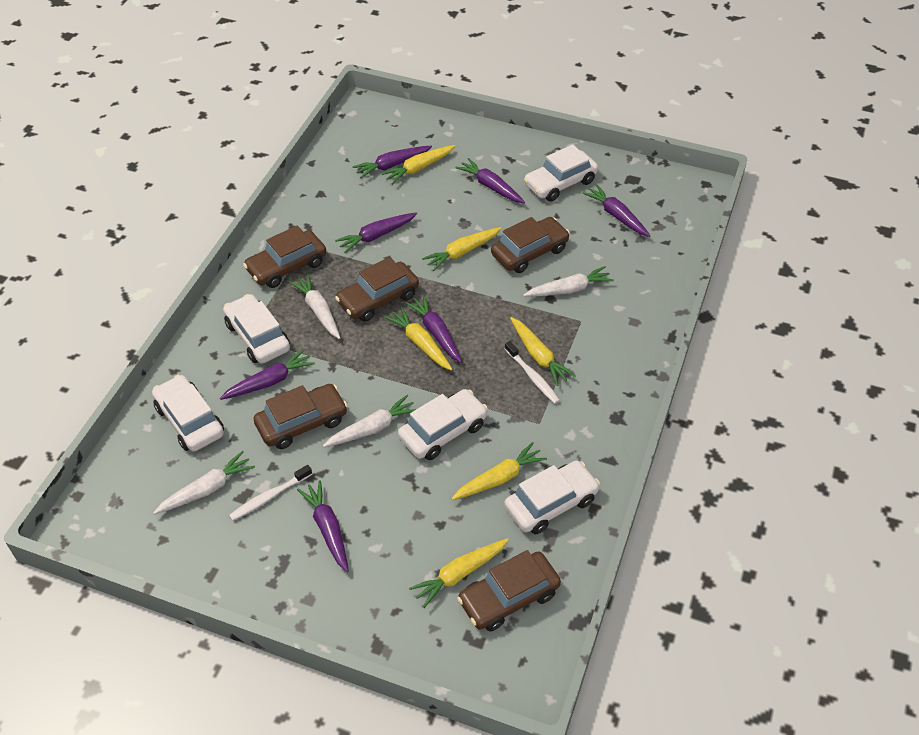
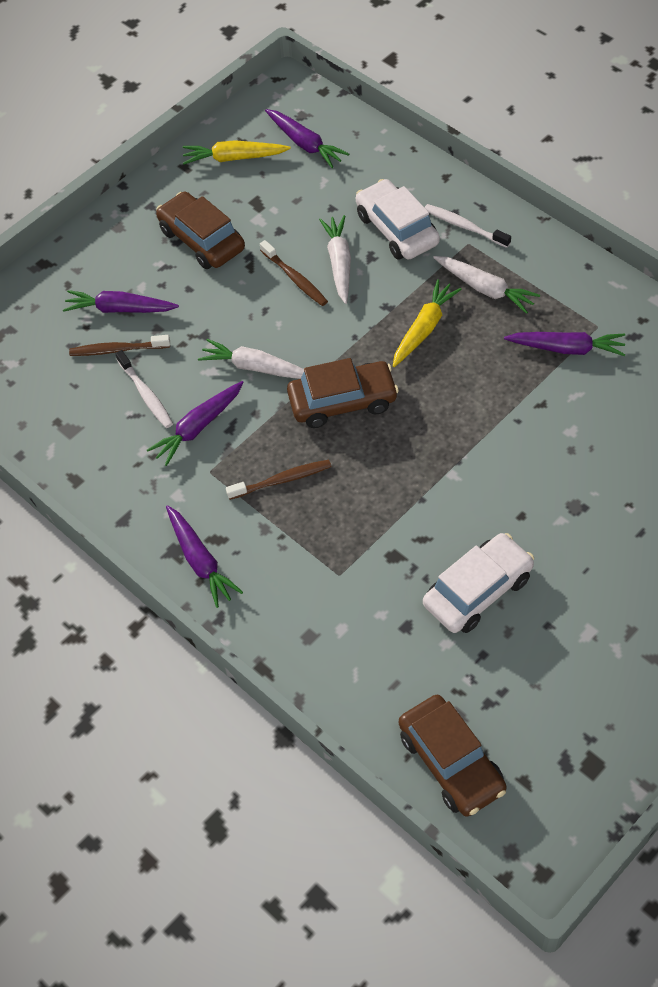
brown car: 5 -> 3
brown toothbrush: 0 -> 3
purple carrot: 7 -> 5
white car: 5 -> 2
white carrot: 4 -> 3
yellow carrot: 6 -> 2

